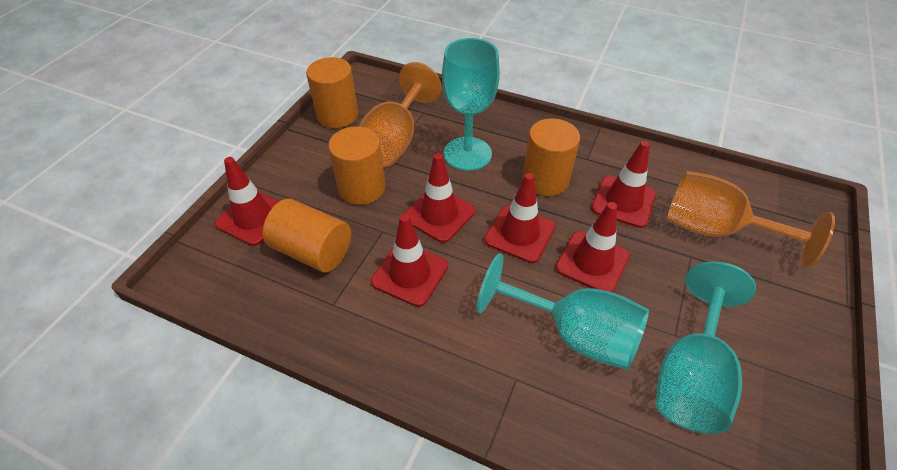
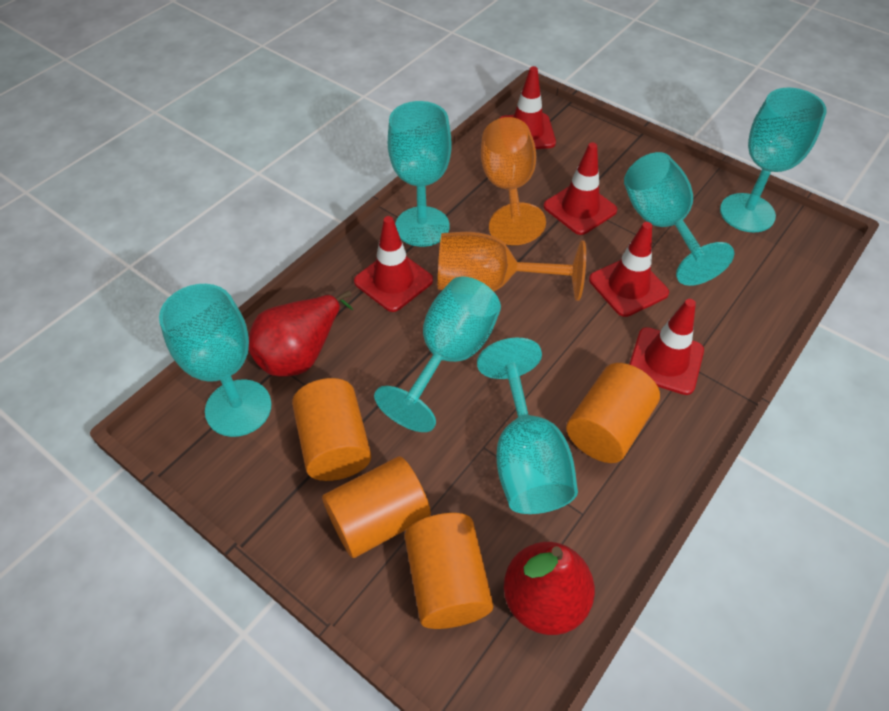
red pear: 0 -> 2
red traffic cone: 6 -> 5
turquoise goblet: 3 -> 6

